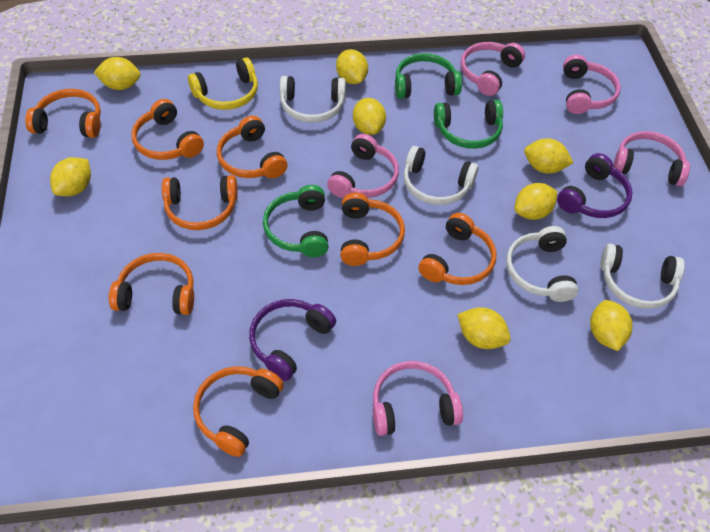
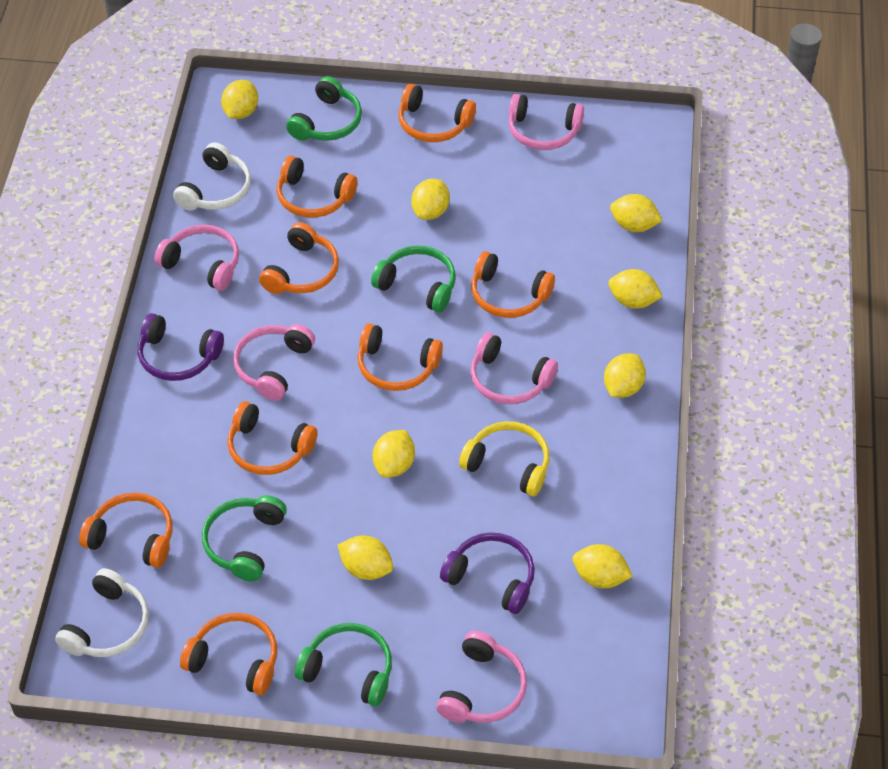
green headphones: 3 -> 4
white headphones: 4 -> 2

